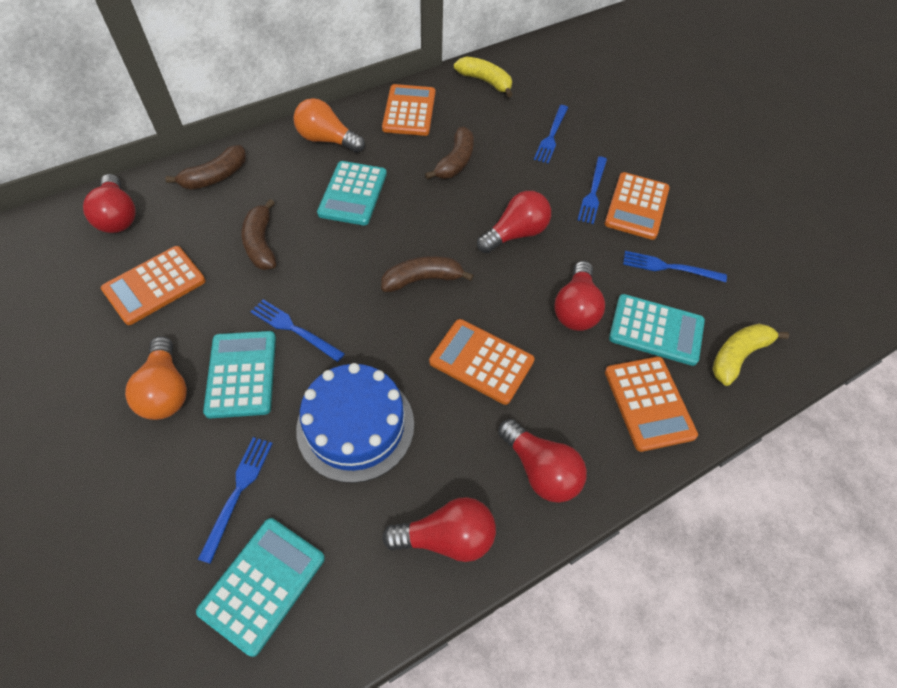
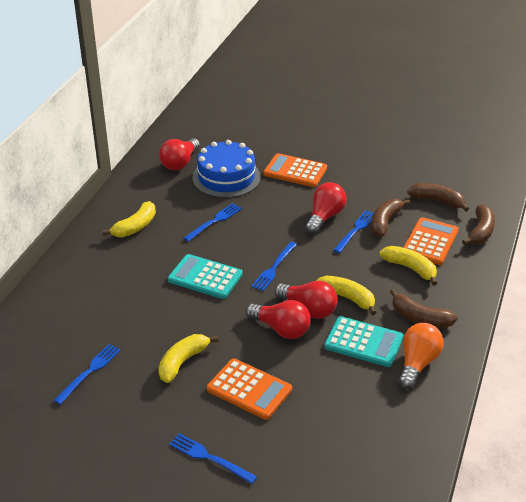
orange calculator: 5 -> 3
orange light bulb: 2 -> 1
red light bulb: 5 -> 4
turquoise calculator: 4 -> 2
yellow banana: 2 -> 4

